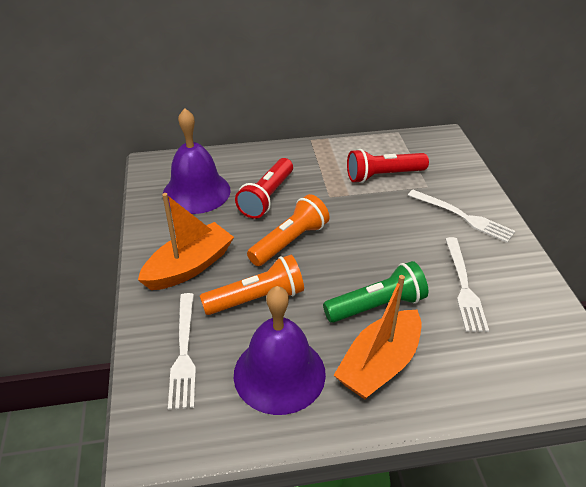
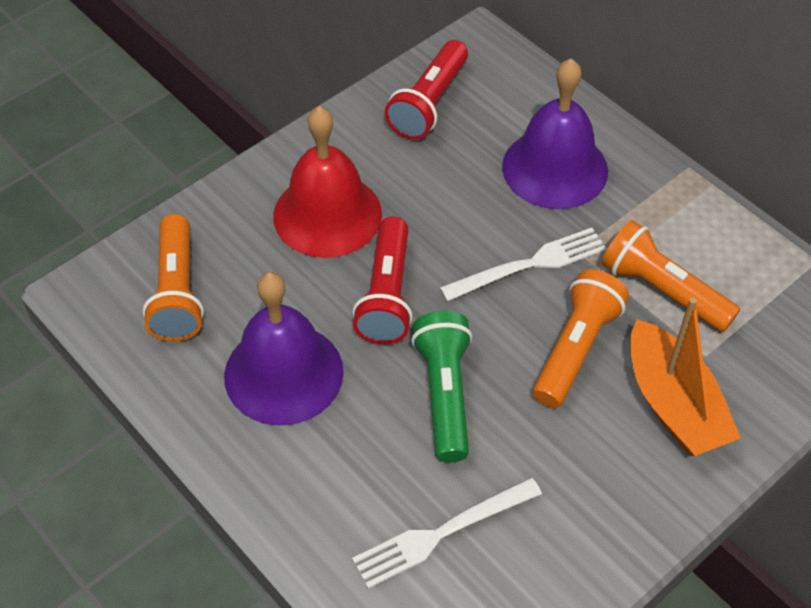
orange boat: 2 -> 1
orange flashlight: 2 -> 3
red bell: 0 -> 1
white fork: 3 -> 2

